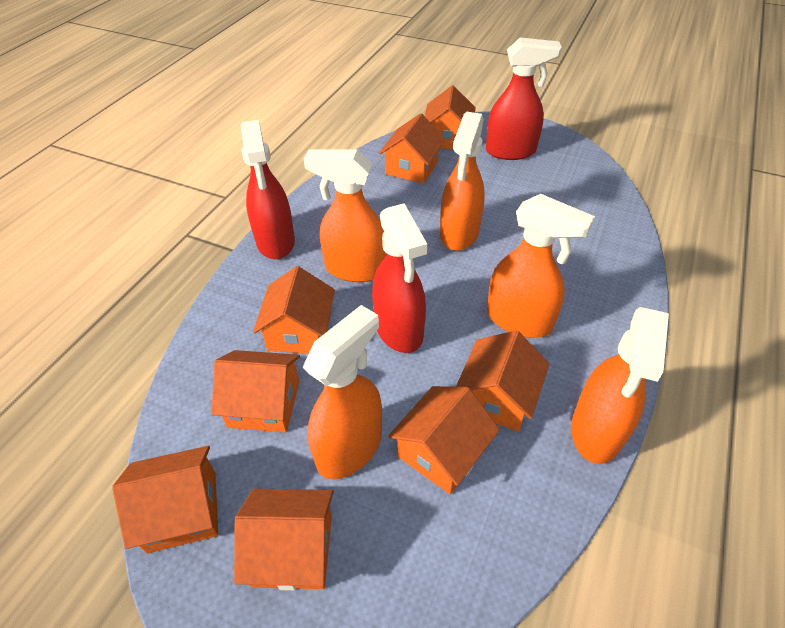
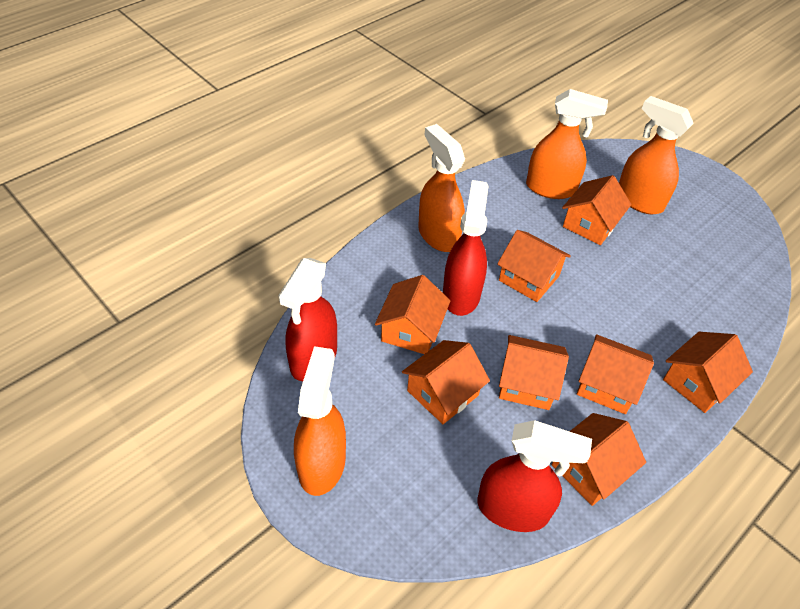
orange spray bottle: 5 -> 4

